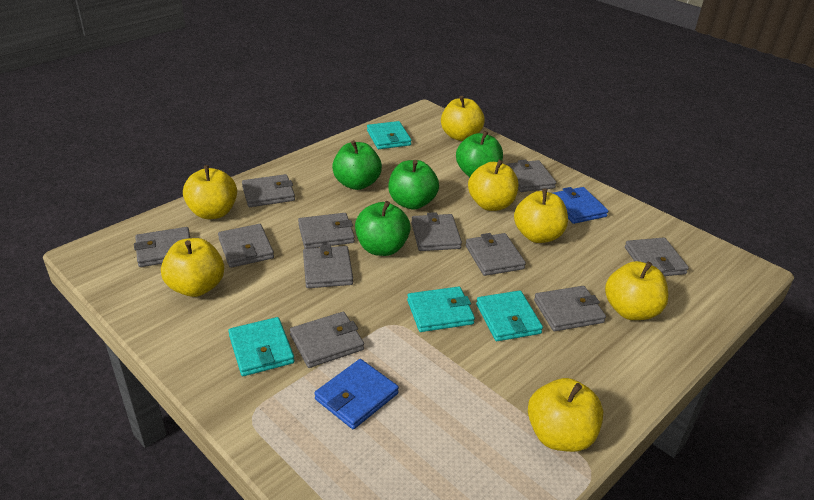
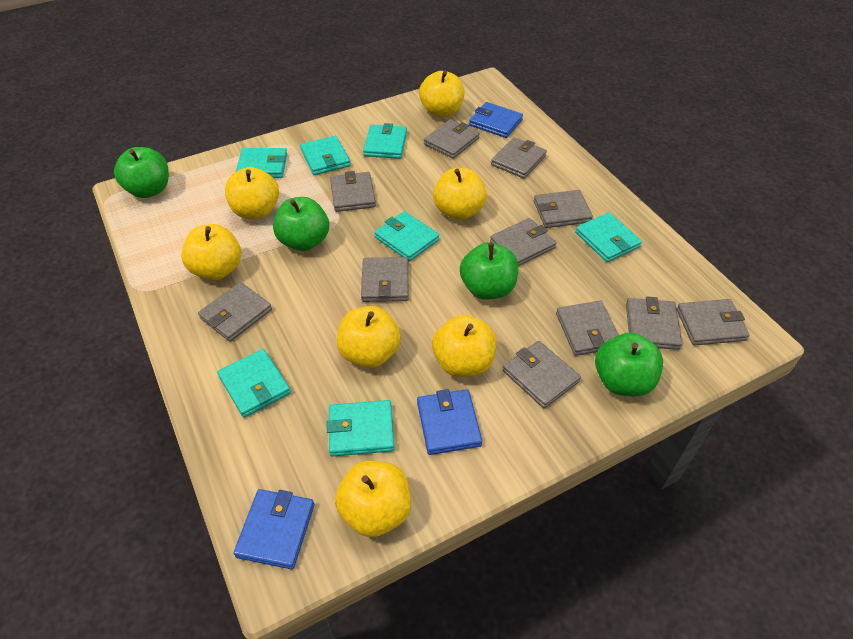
blue wallet: 2 -> 3
turquoise wallet: 4 -> 7

